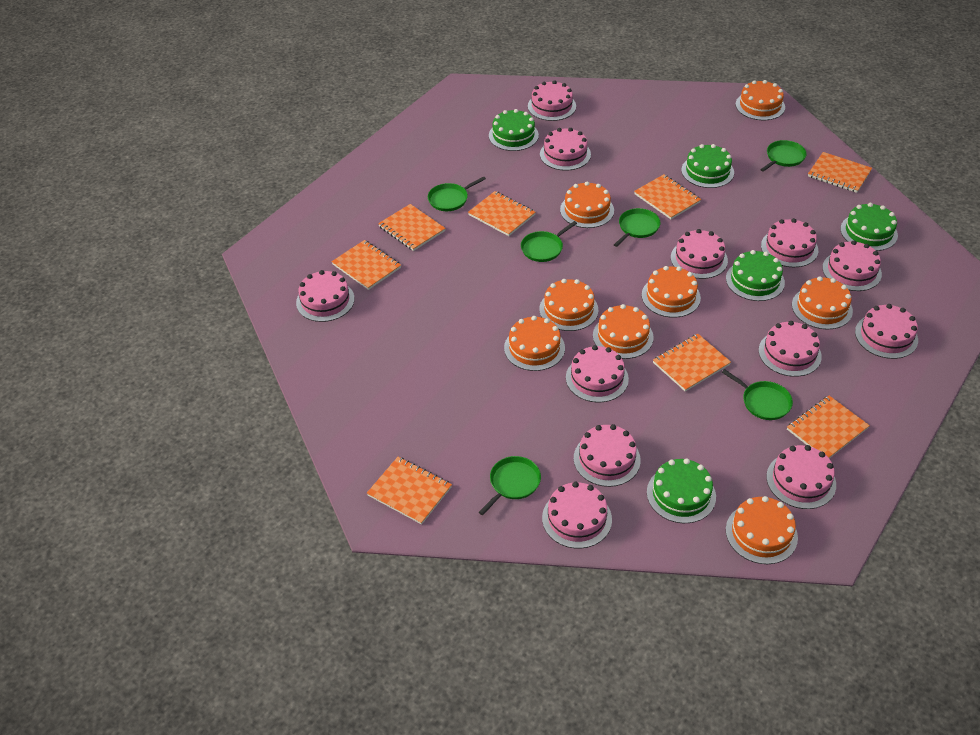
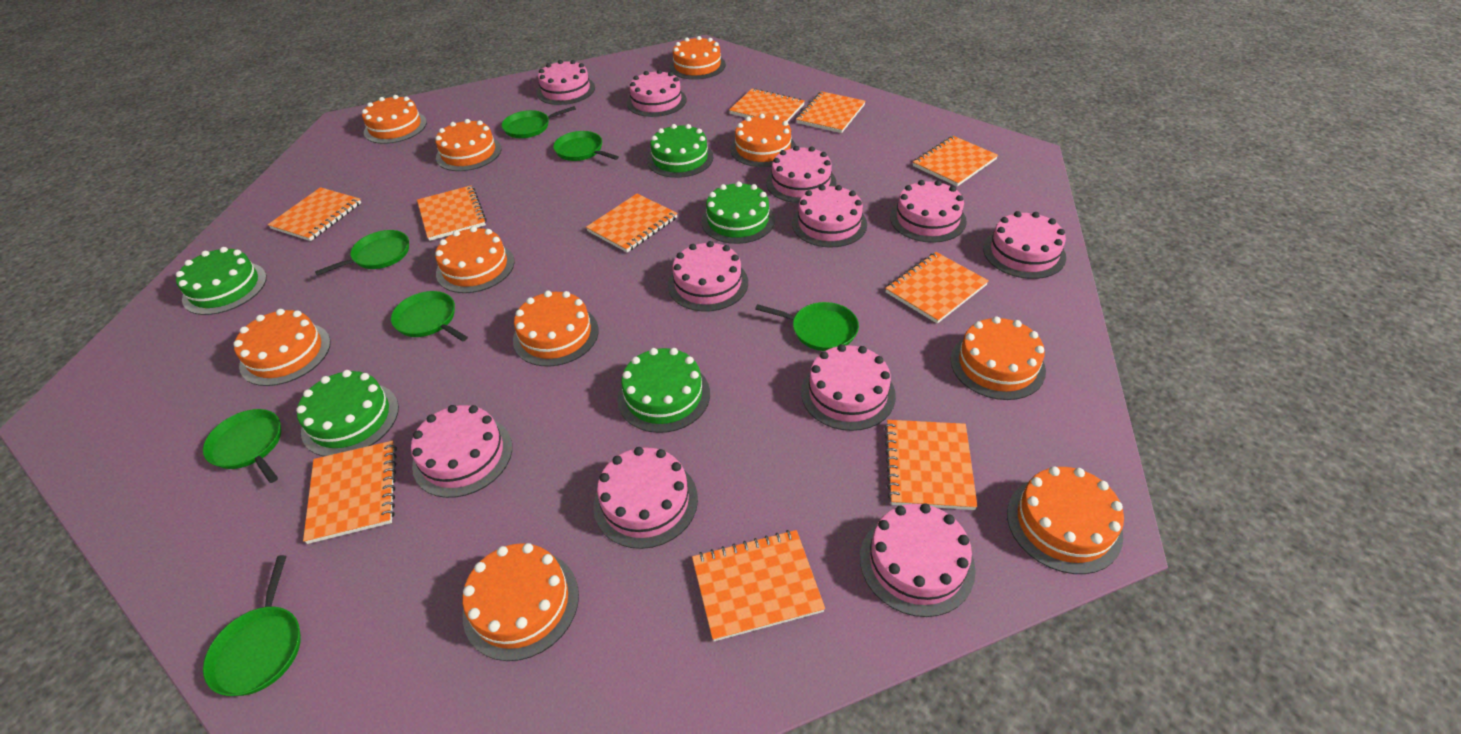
green pan: 6 -> 7
orange cake: 8 -> 10
orange notebook: 8 -> 10
pink cake: 12 -> 11

